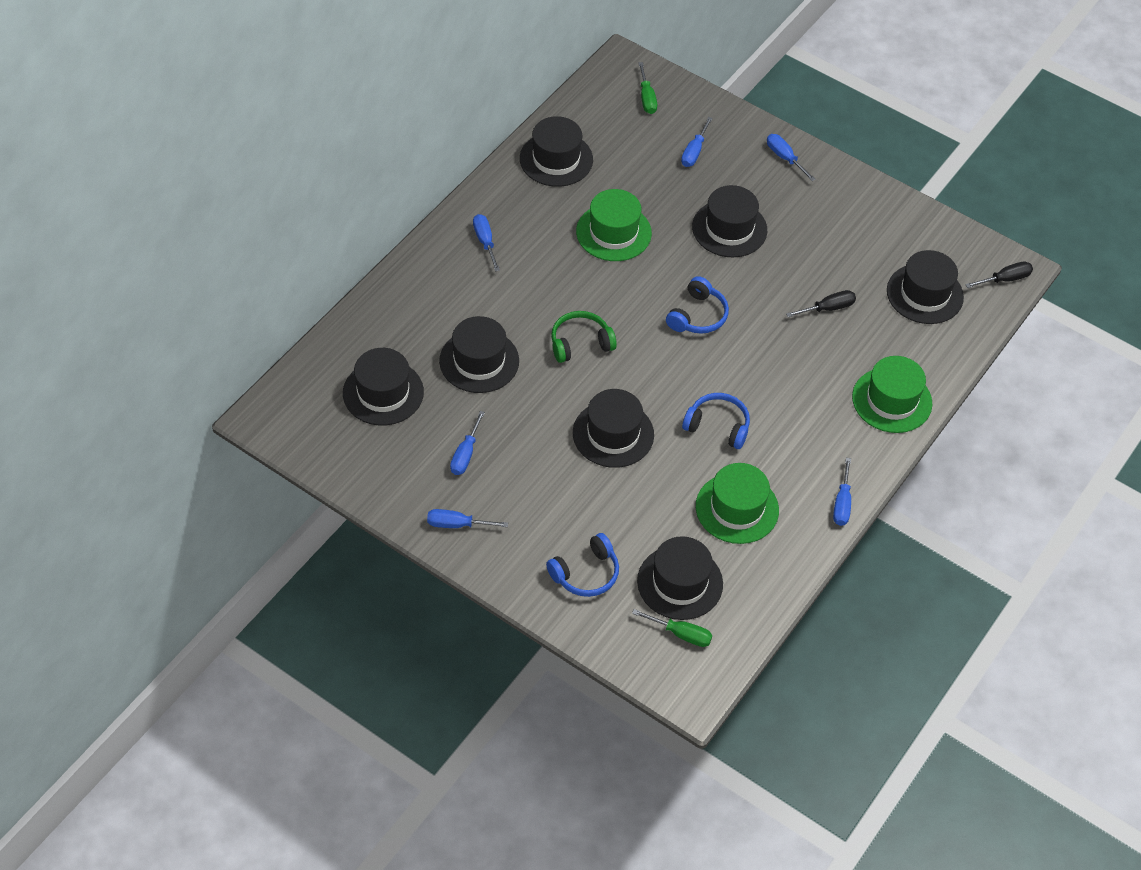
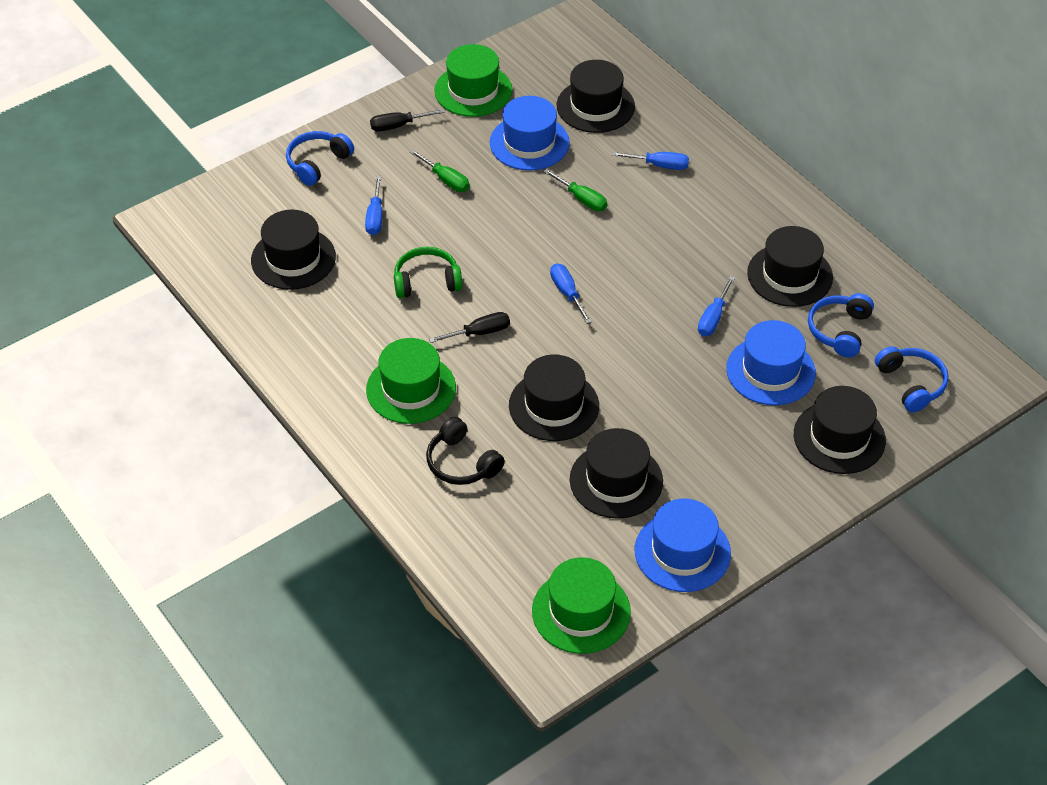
black hat: 7 -> 6
black headphones: 0 -> 1
blue hat: 0 -> 3
blue screwdriver: 6 -> 4

